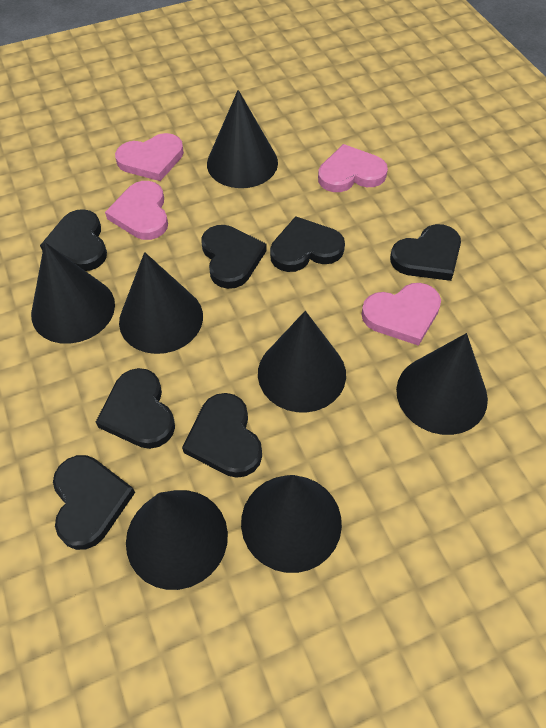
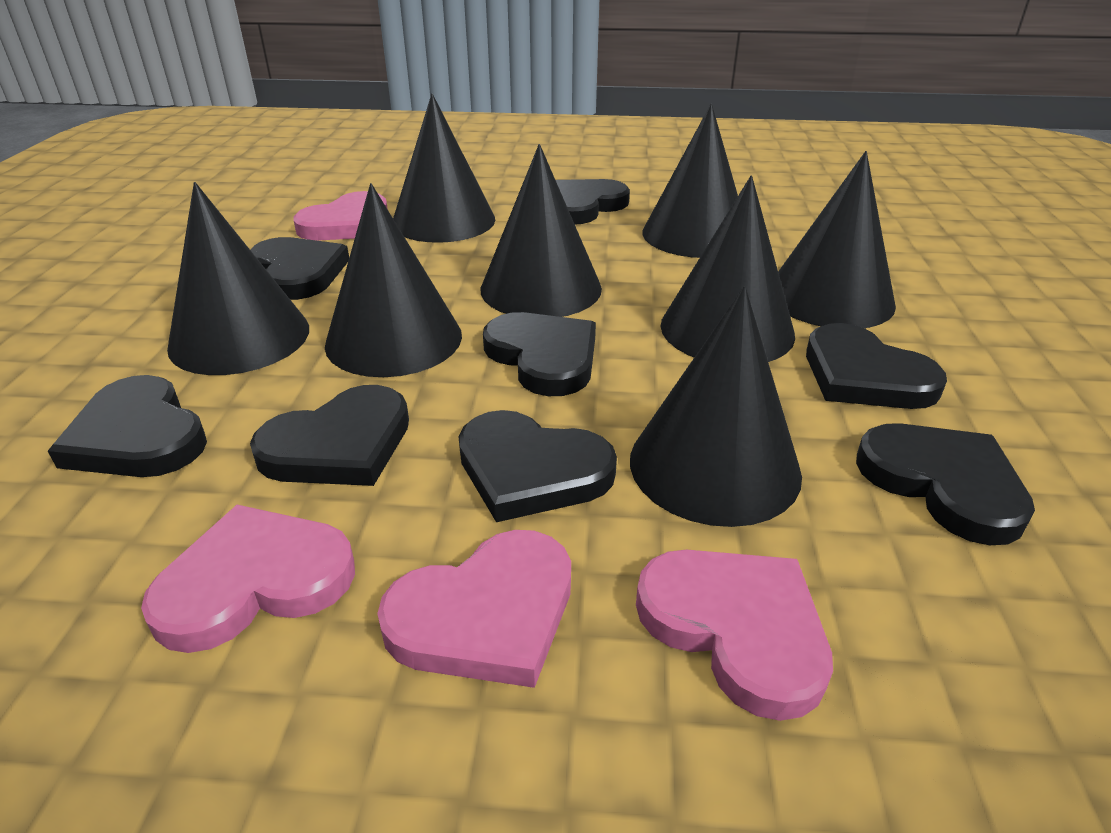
black cone: 7 -> 8
black heart: 7 -> 8

